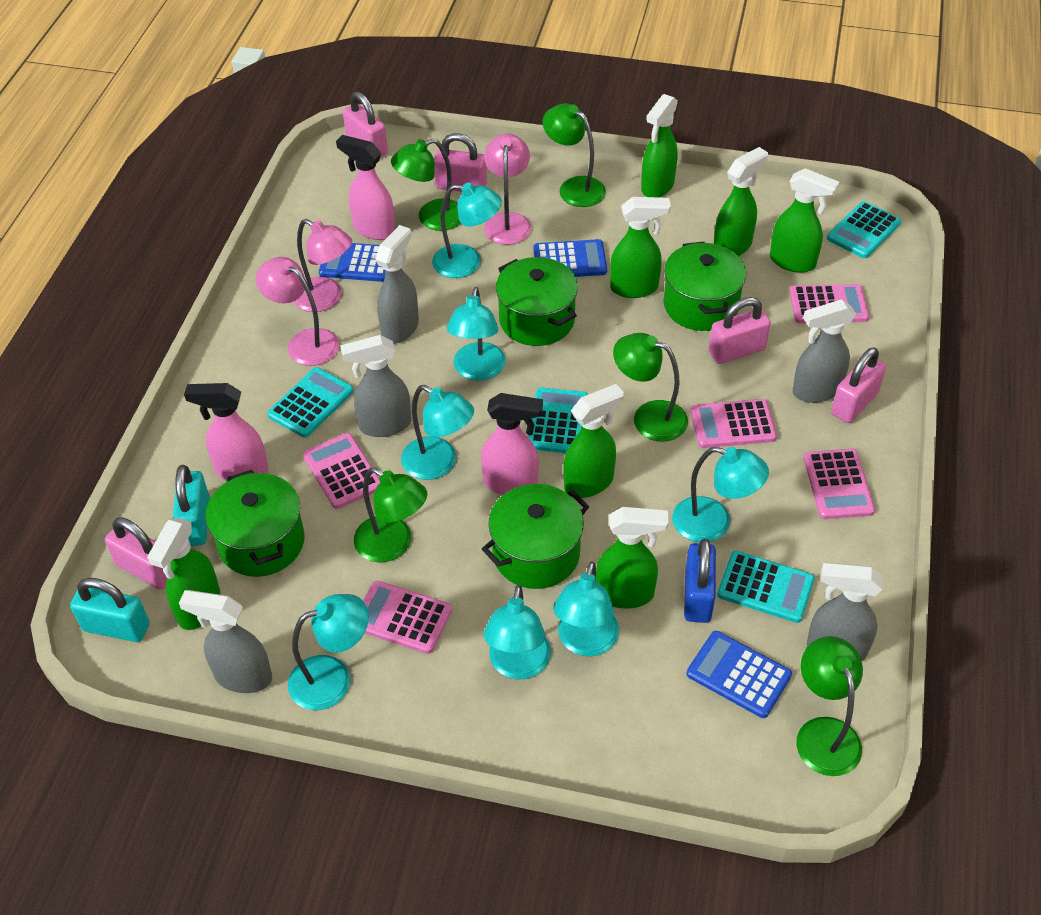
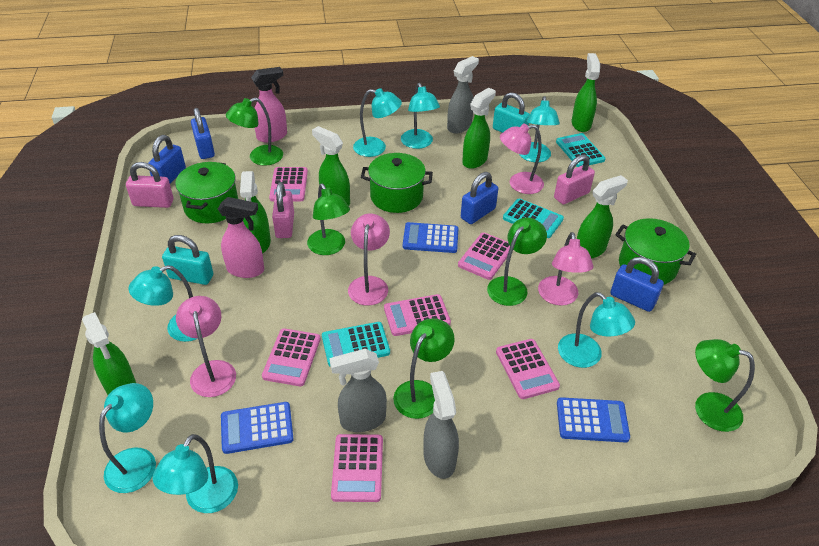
blue padlock: 1 -> 4
green pot: 4 -> 3
green spray bottle: 7 -> 6
grey spray bottle: 5 -> 3
pink calculator: 5 -> 6
pink lamp: 3 -> 4
pink padlock: 5 -> 3
pink spray bottle: 3 -> 2
turquoise calculator: 4 -> 3

